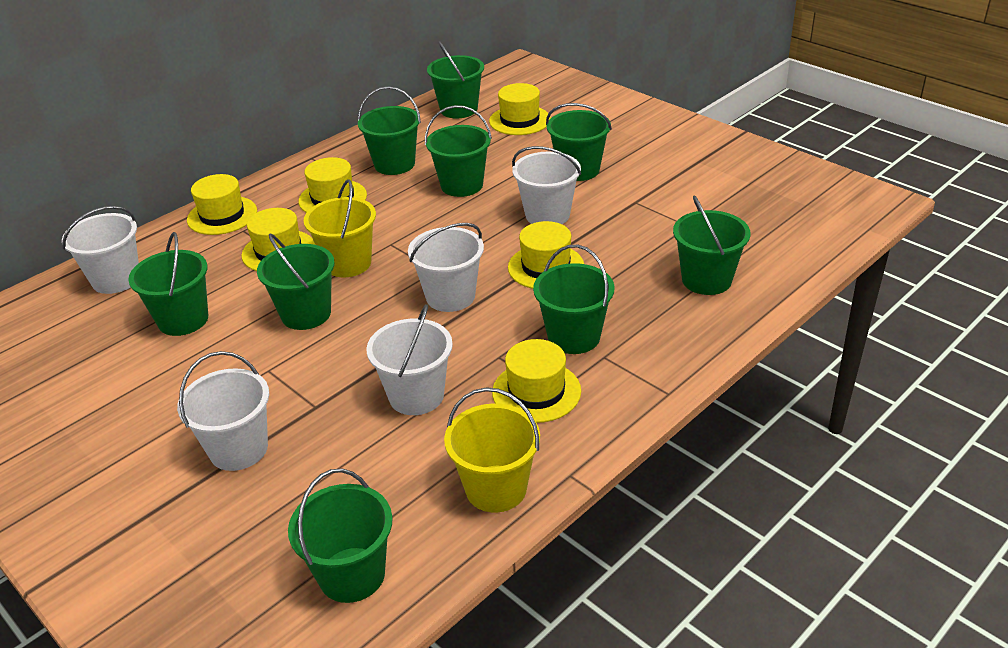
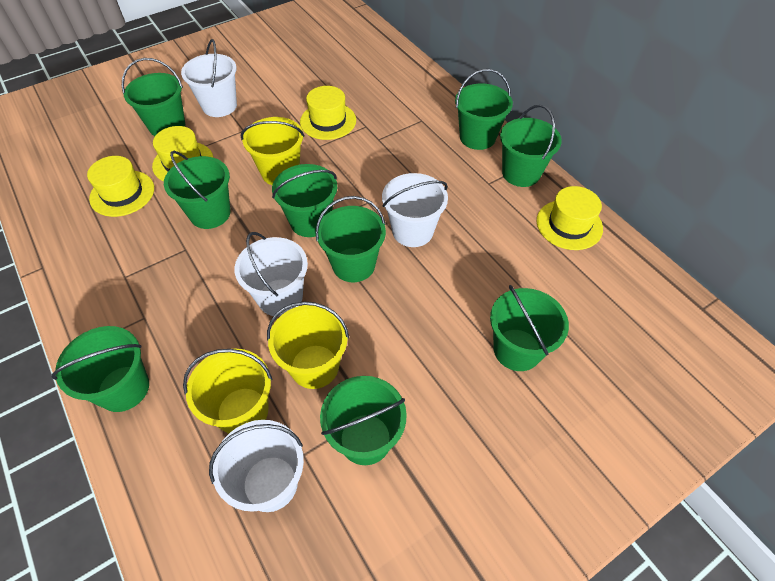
white bucket: 5 -> 4
yellow bucket: 2 -> 3
yellow hat: 6 -> 4

